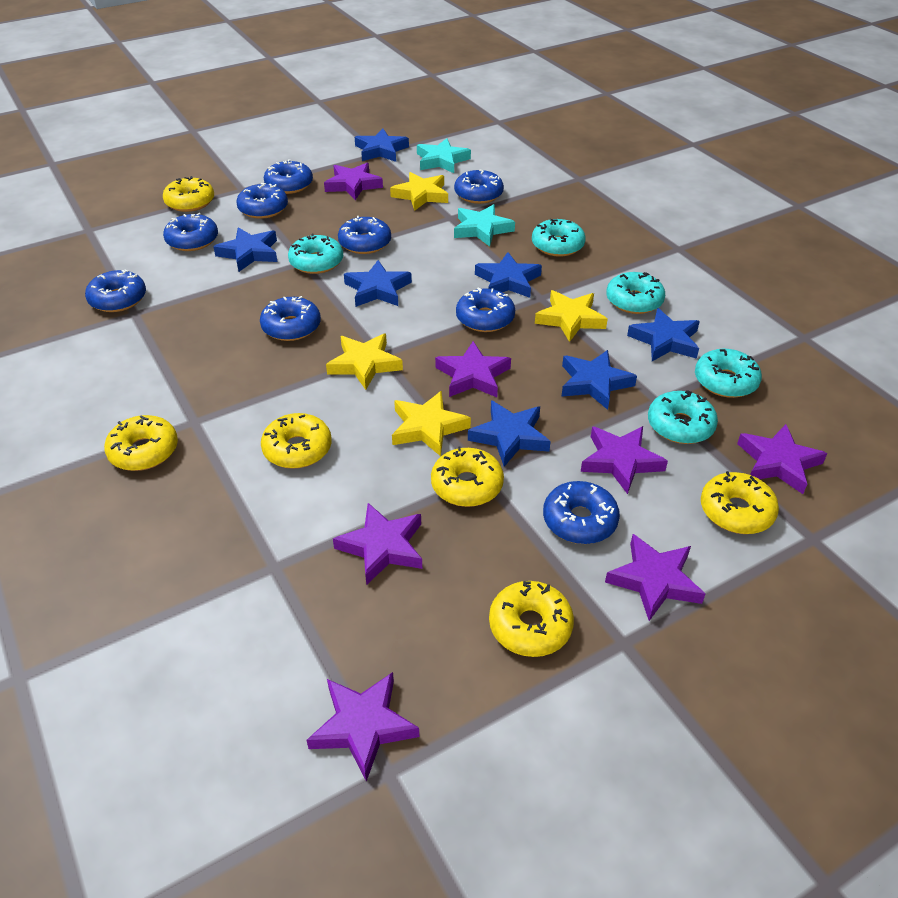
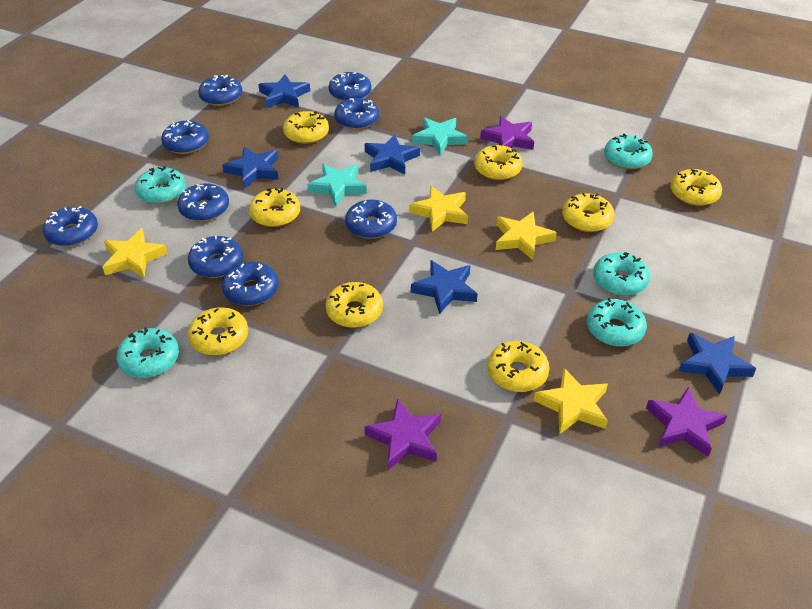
blue star: 7 -> 5
purple star: 7 -> 3
yellow donut: 6 -> 8

